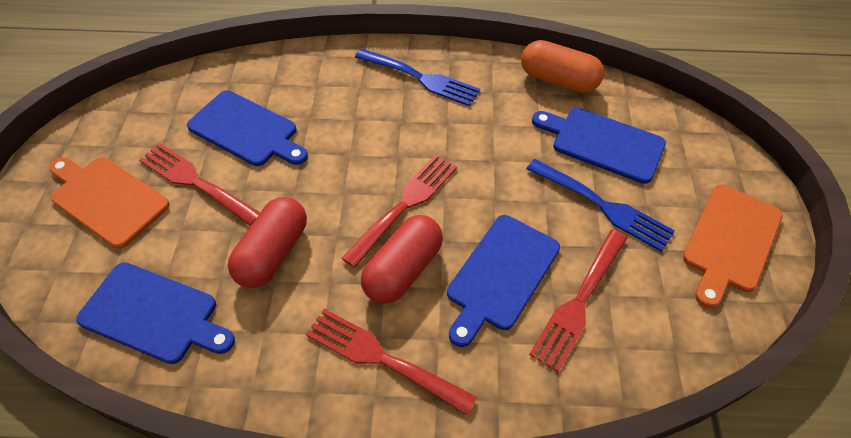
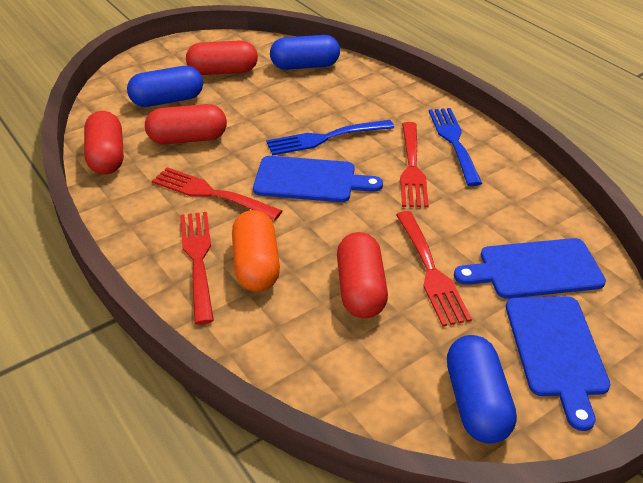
blue capsule: 0 -> 3
blue cutting board: 4 -> 3
orange cutting board: 2 -> 0
red capsule: 2 -> 4

